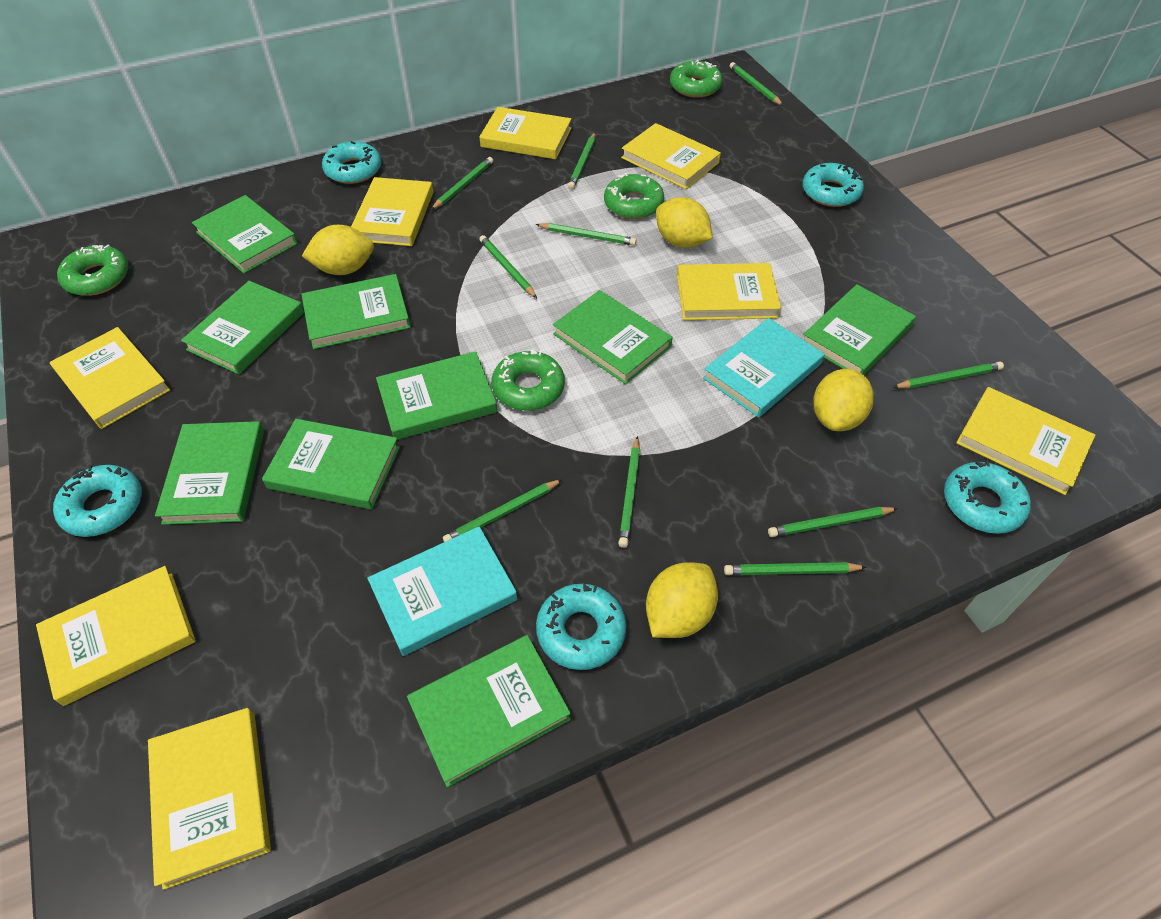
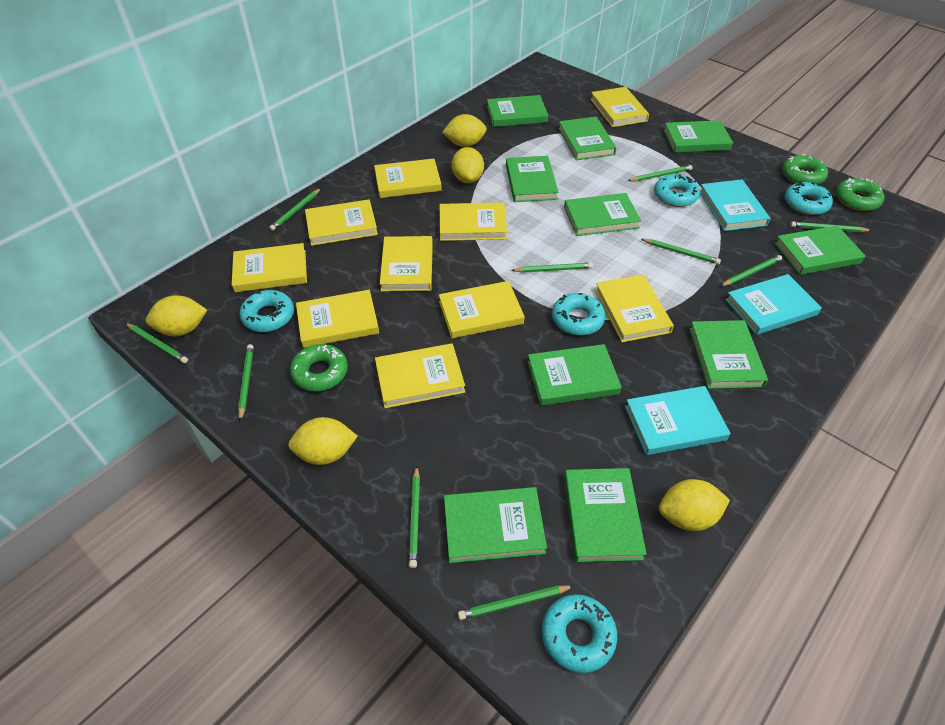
green book: 9 -> 10
green donut: 4 -> 3
turquoise book: 2 -> 3
yellow book: 8 -> 10
yellow lemon: 4 -> 5

